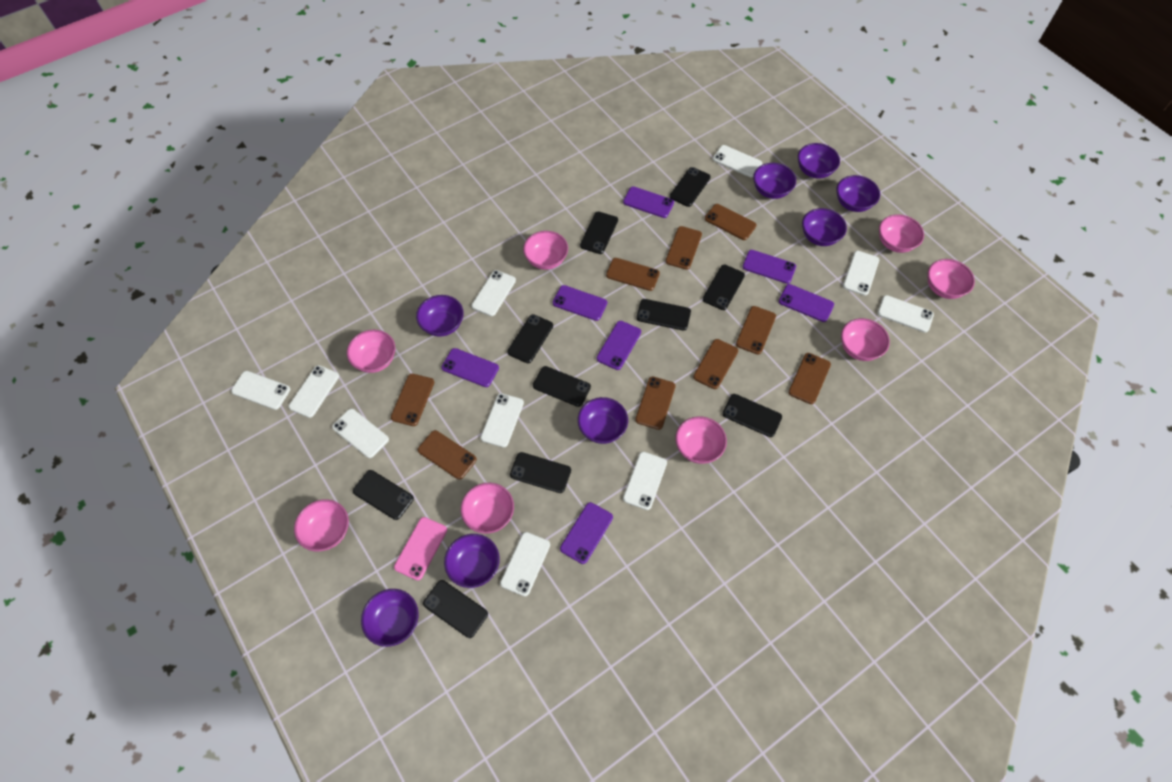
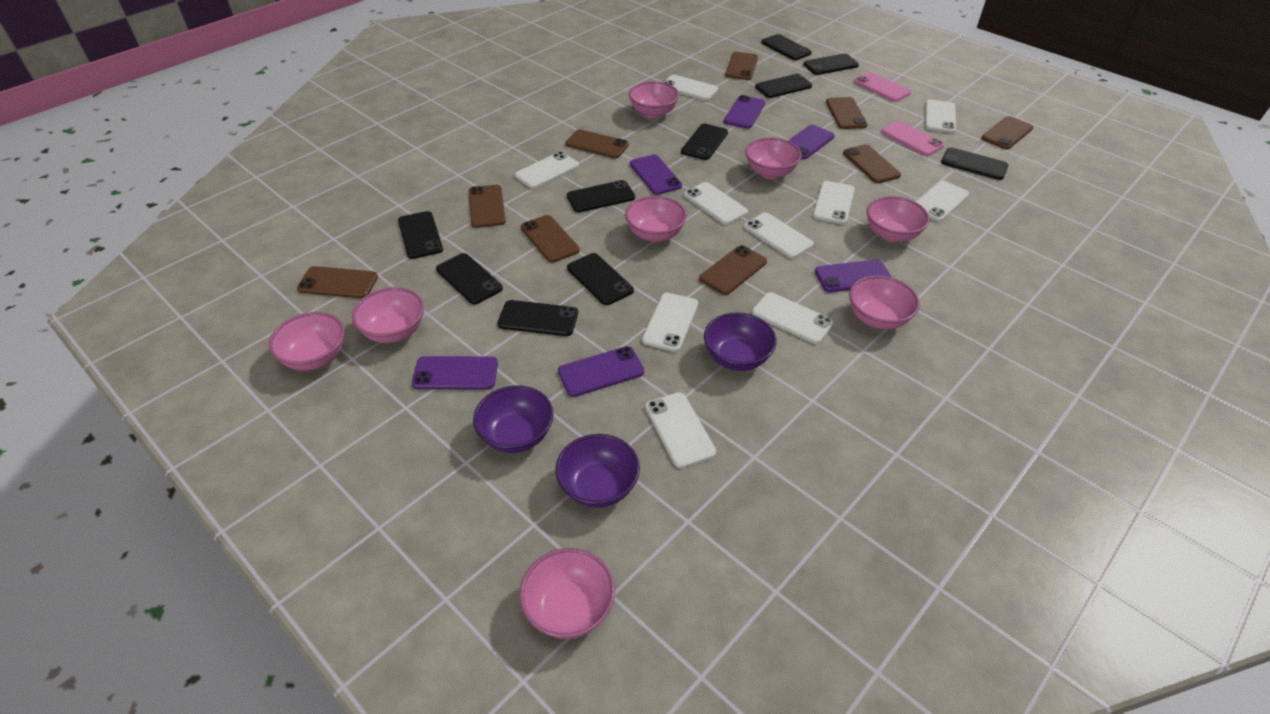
pink phone: 1 -> 2
purple bowl: 8 -> 3
purple phone: 7 -> 6

